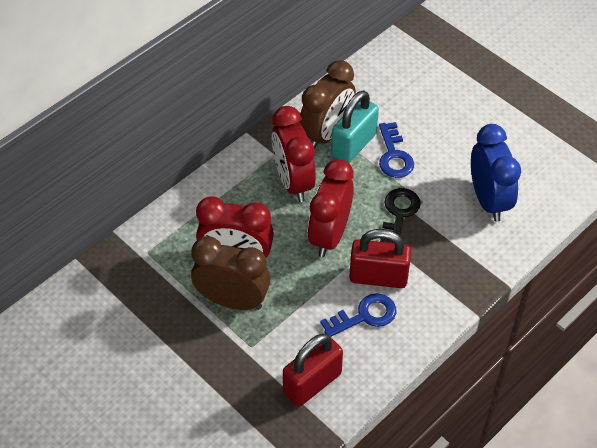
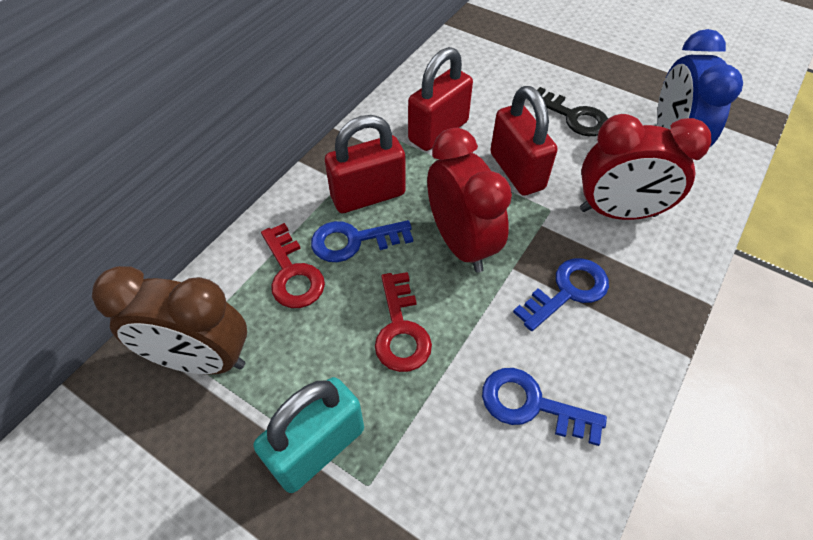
blue key: 2 -> 3
brown clock: 2 -> 1
red clock: 3 -> 2
red key: 0 -> 2
red padlock: 2 -> 3

